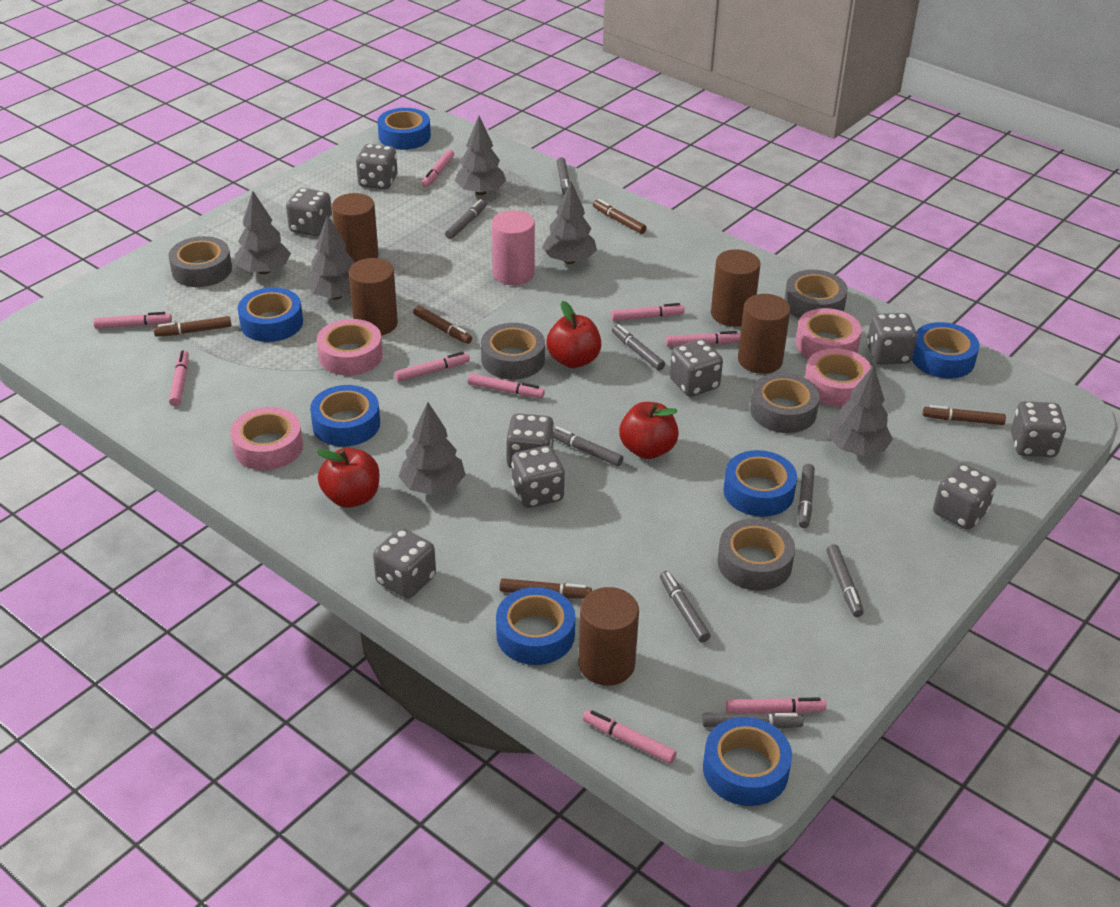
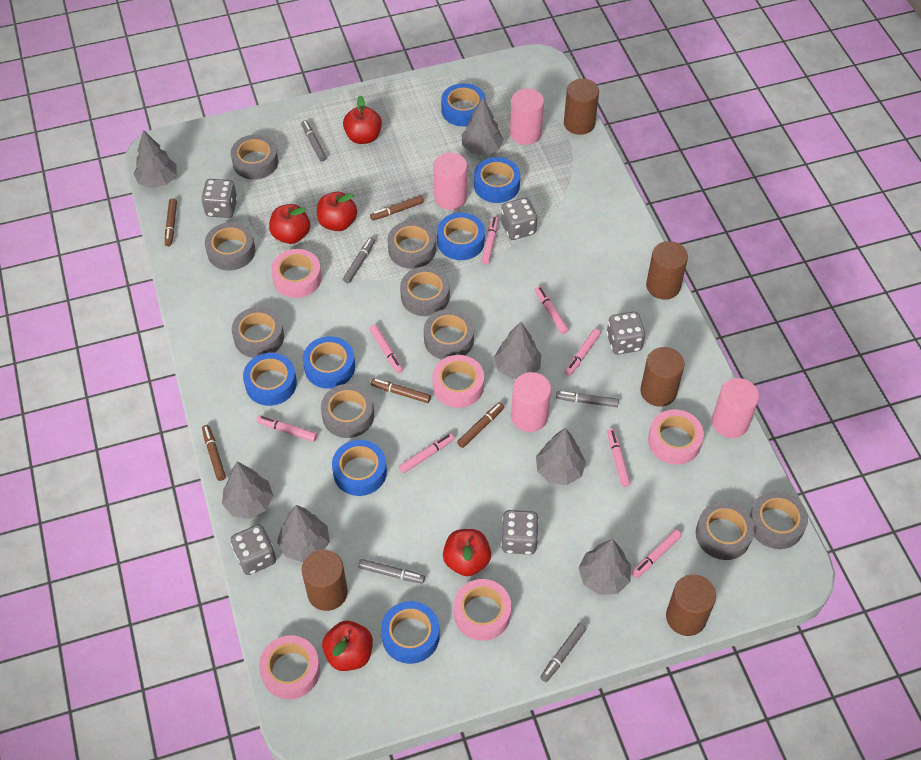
grey dice: 9 -> 5
grey marker: 8 -> 5
grey tape: 5 -> 9
grey tree: 6 -> 7
pink cylinder: 1 -> 4
pink marker: 9 -> 8
pink tape: 4 -> 5
red apple: 3 -> 5

